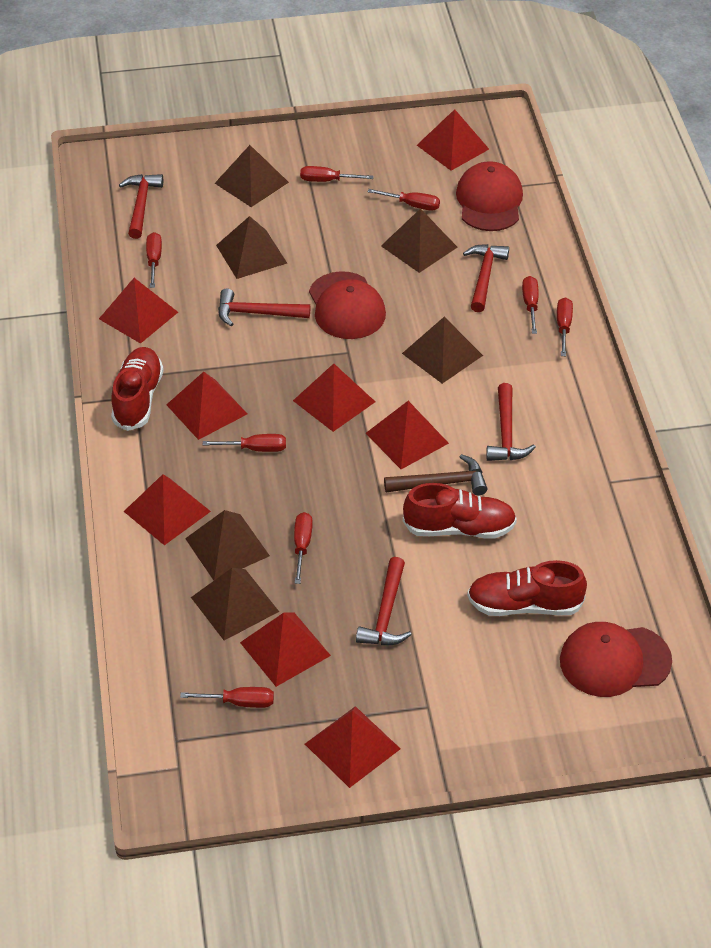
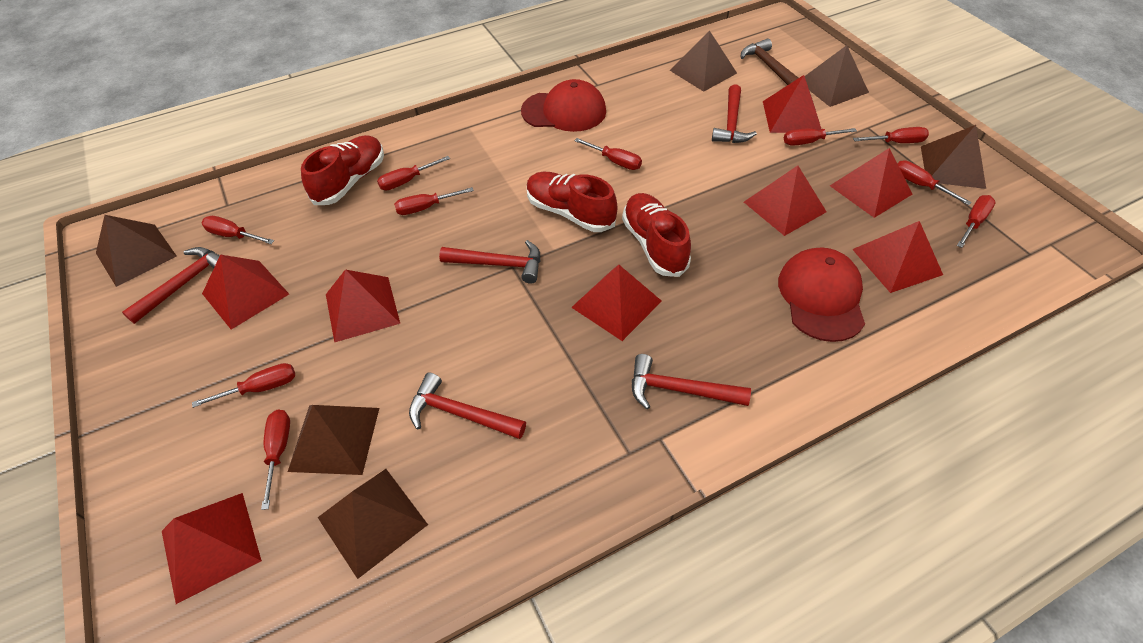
red cap: 3 -> 2
red screwdriver: 8 -> 10

